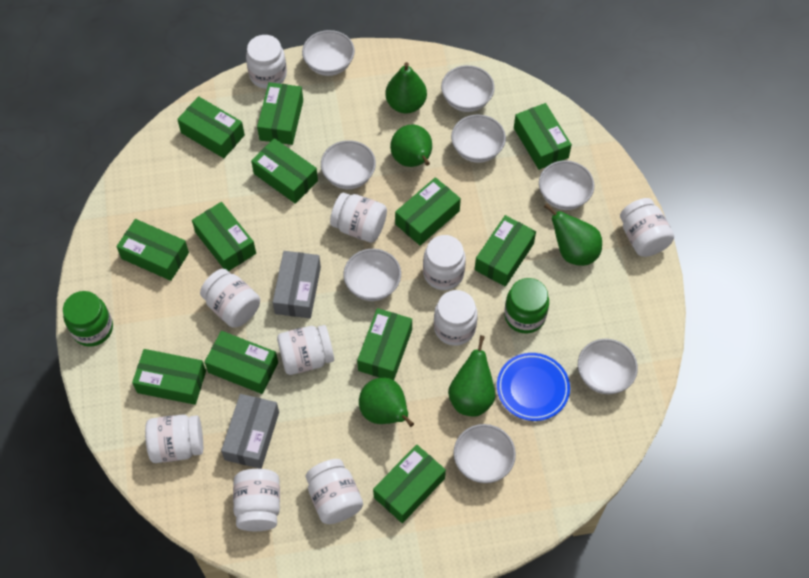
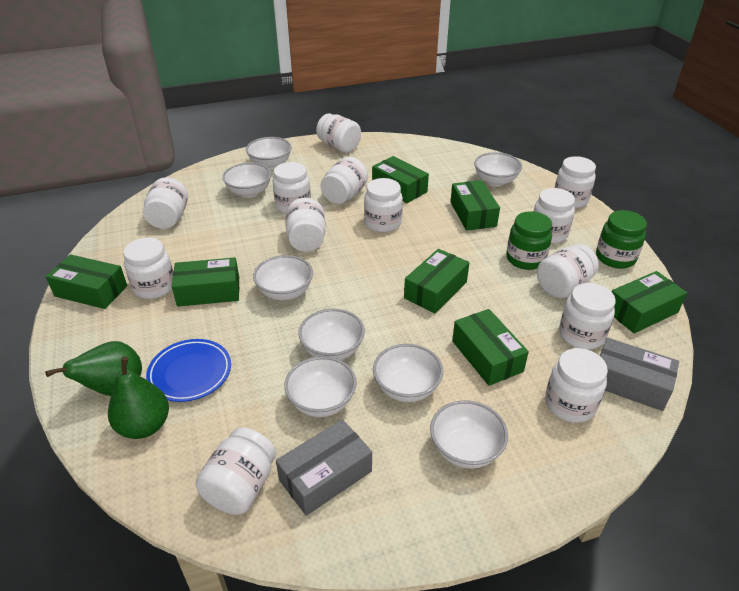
green box: 12 -> 7
green pear: 5 -> 2
white jar: 10 -> 13

